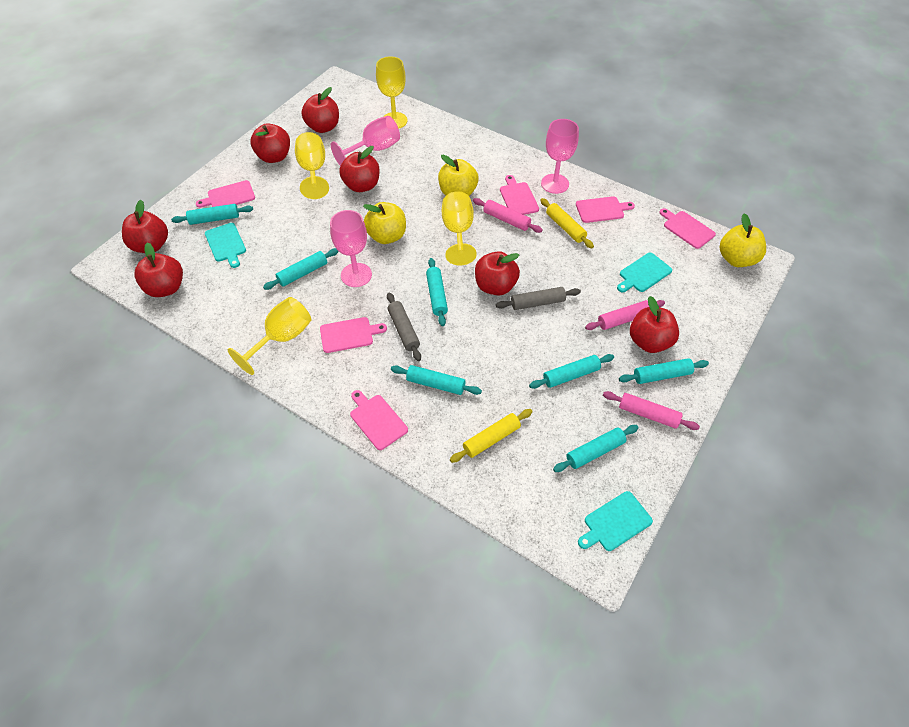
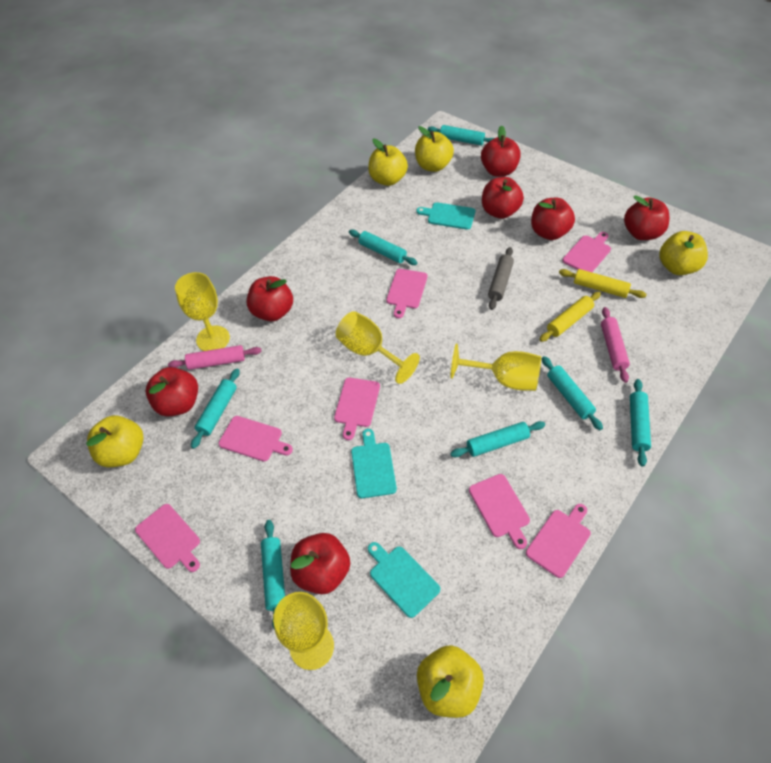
grey rolling pin: 2 -> 1
pink cutting board: 6 -> 7
pink goblet: 3 -> 0
pink rolling pin: 3 -> 2
yellow apple: 3 -> 5

